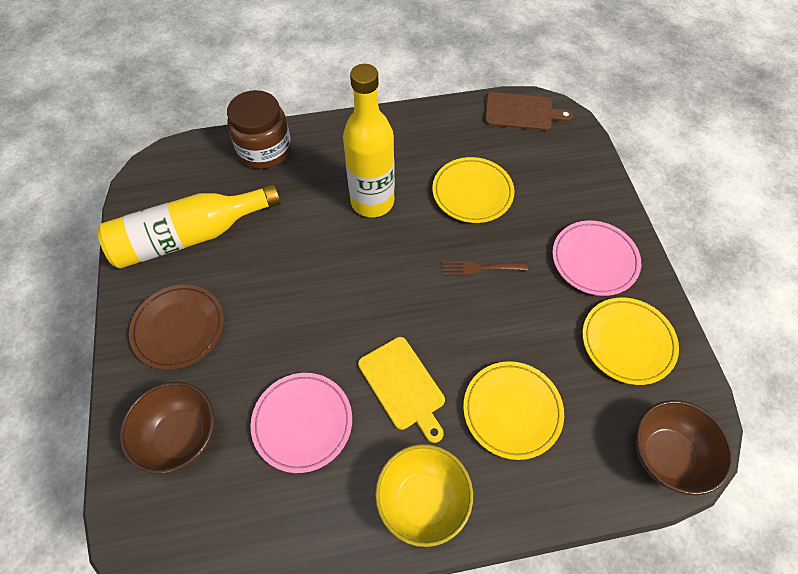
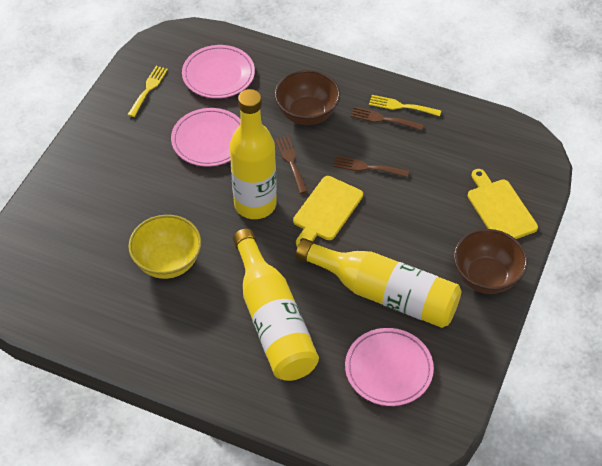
brown cutting board: 1 -> 0
brown fork: 1 -> 3
brown jar: 1 -> 0
brown plate: 1 -> 0
pink plate: 2 -> 3
yellow bottle: 2 -> 3
yellow cutting board: 1 -> 2
yellow fork: 0 -> 2
yellow plate: 3 -> 0

